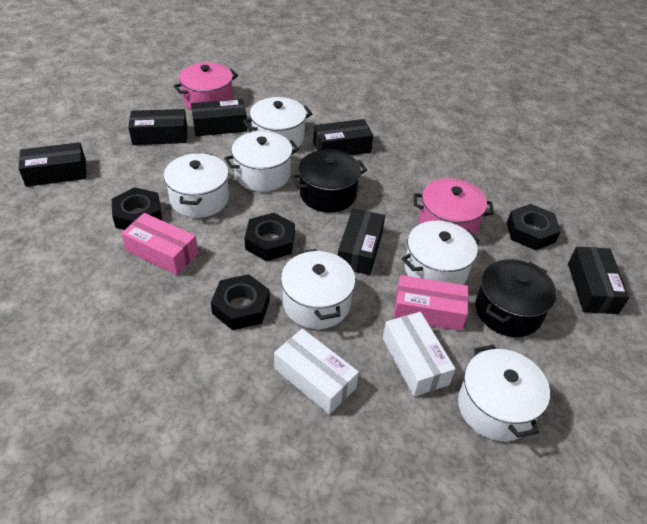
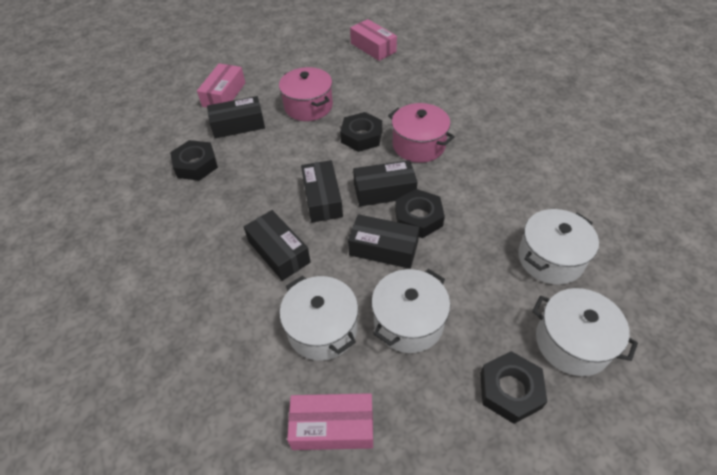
black box: 6 -> 5
black pot: 2 -> 0
pink box: 2 -> 3
white box: 2 -> 0
white pot: 6 -> 4

